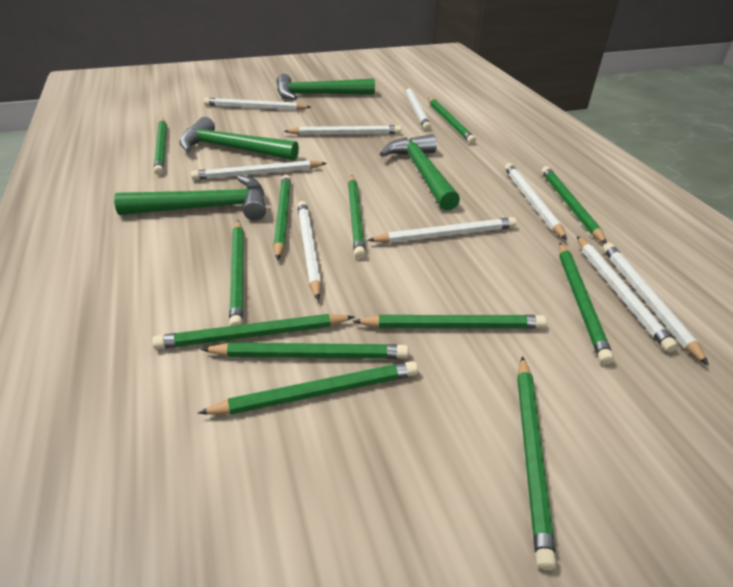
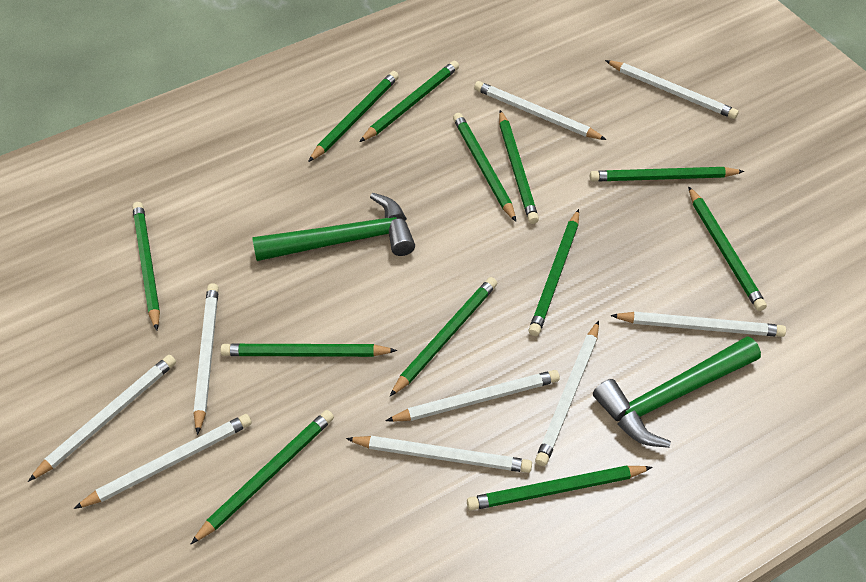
green hammer: 4 -> 2

